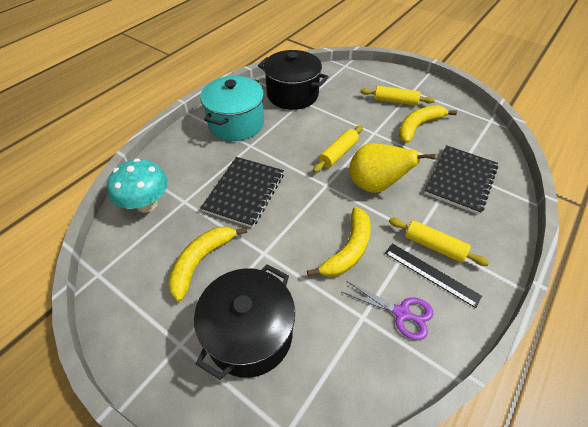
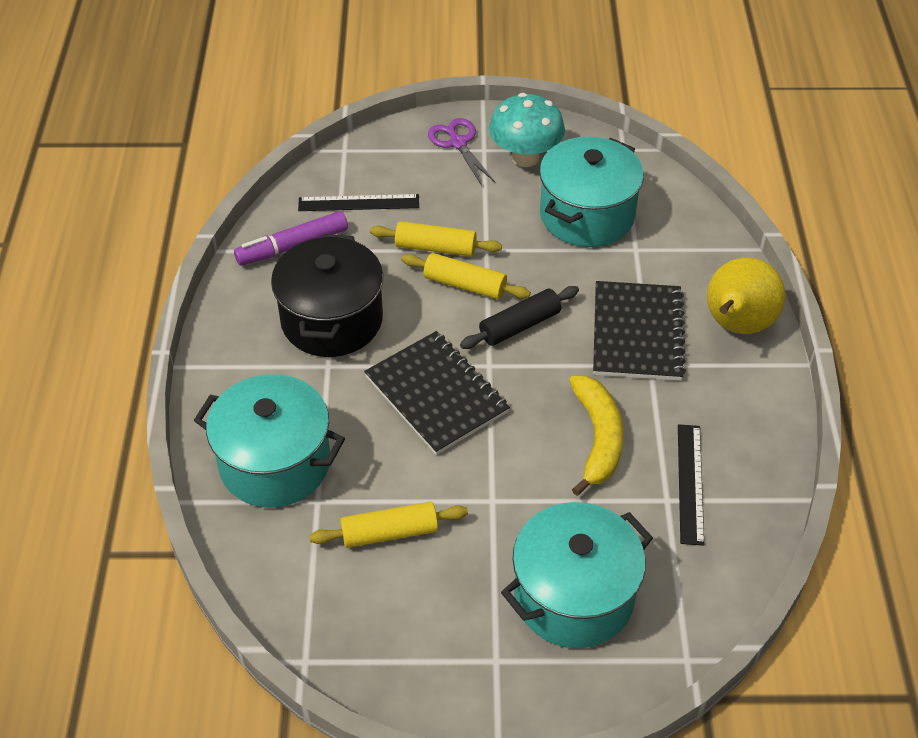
black pot: 2 -> 1
black rolling pin: 0 -> 1
black ruler: 1 -> 2
purple marker: 0 -> 1
turquoise pot: 1 -> 3
yellow banana: 3 -> 1

